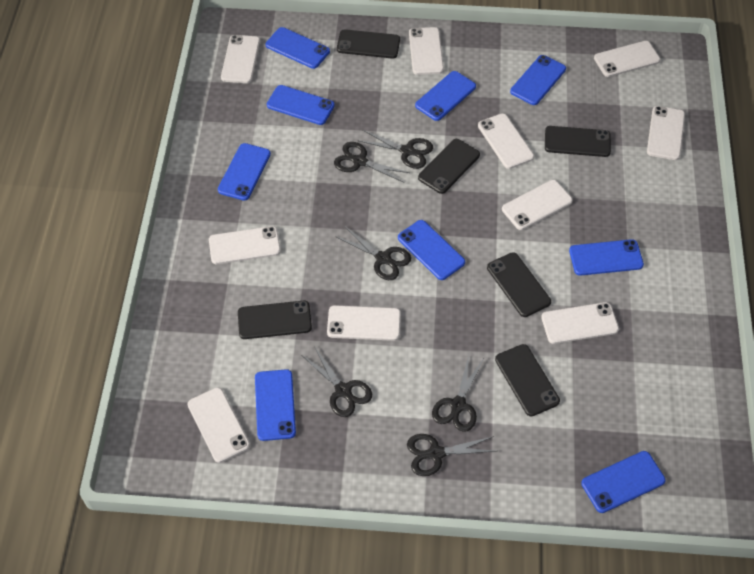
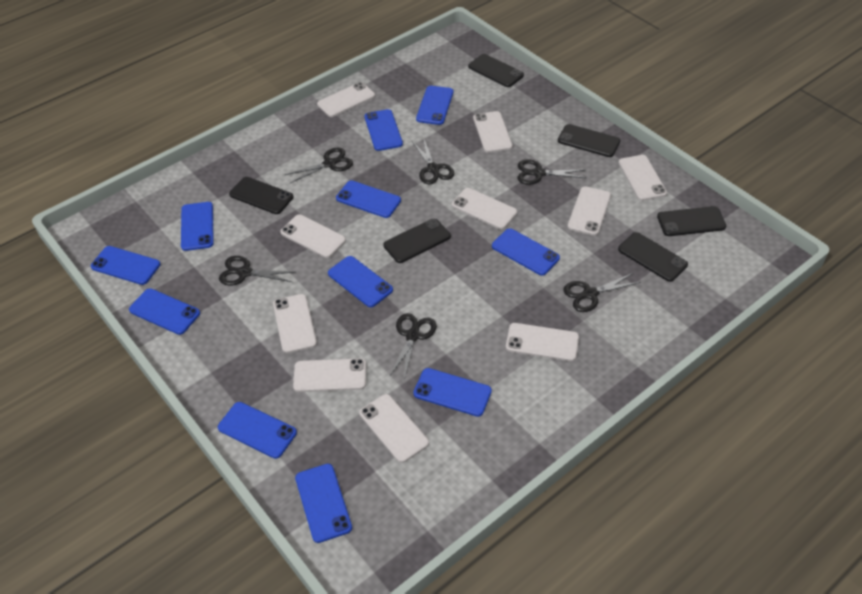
blue phone: 9 -> 11

